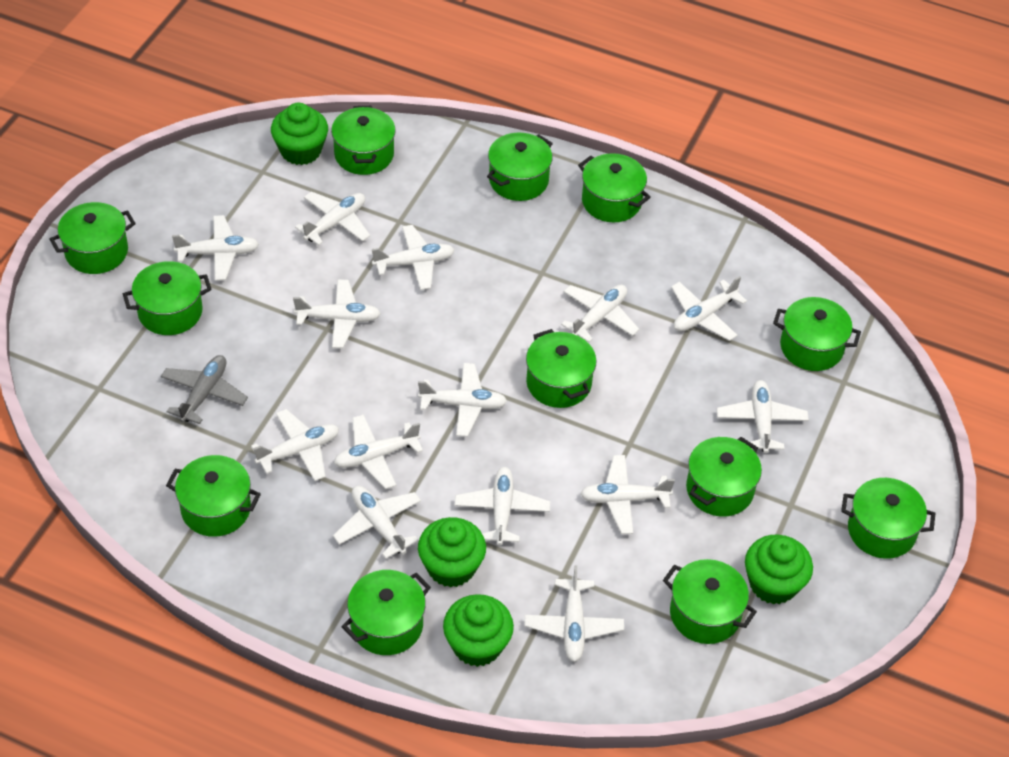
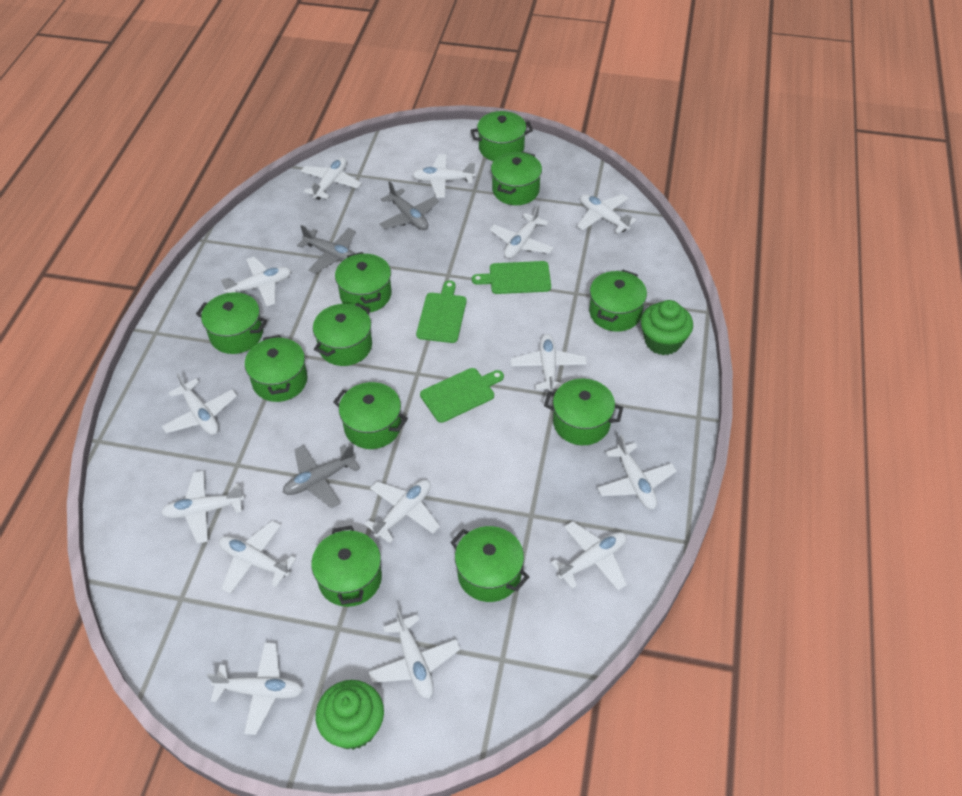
green cupcake: 4 -> 2
green cutting board: 0 -> 3
green pot: 12 -> 11
grey plane: 1 -> 3

